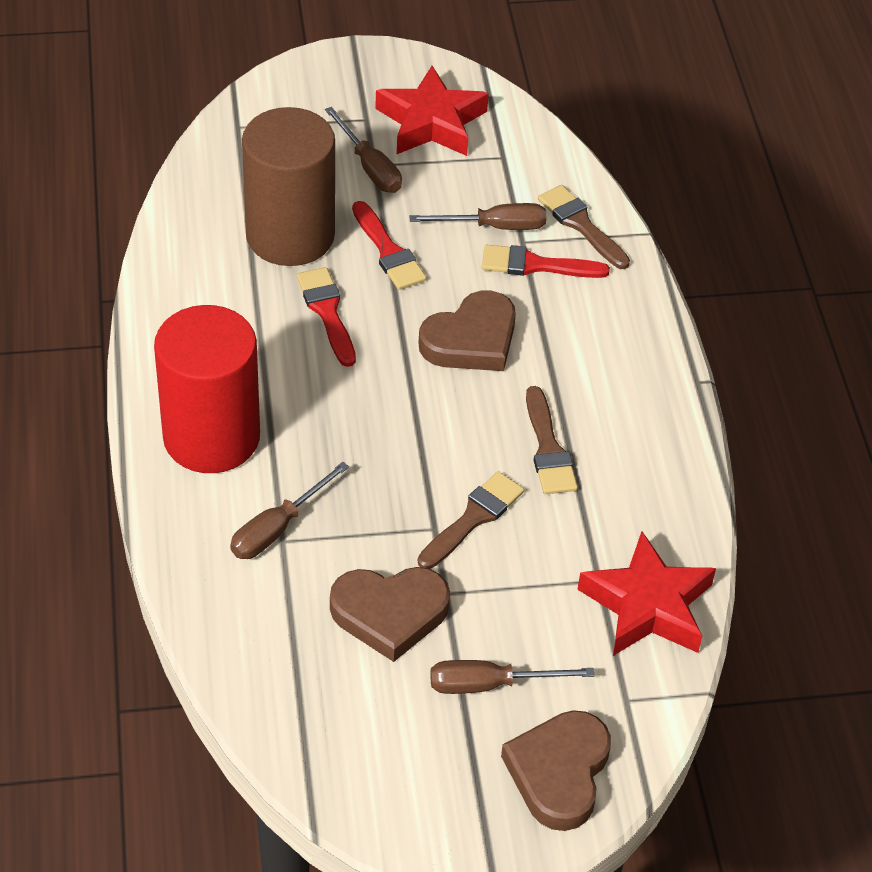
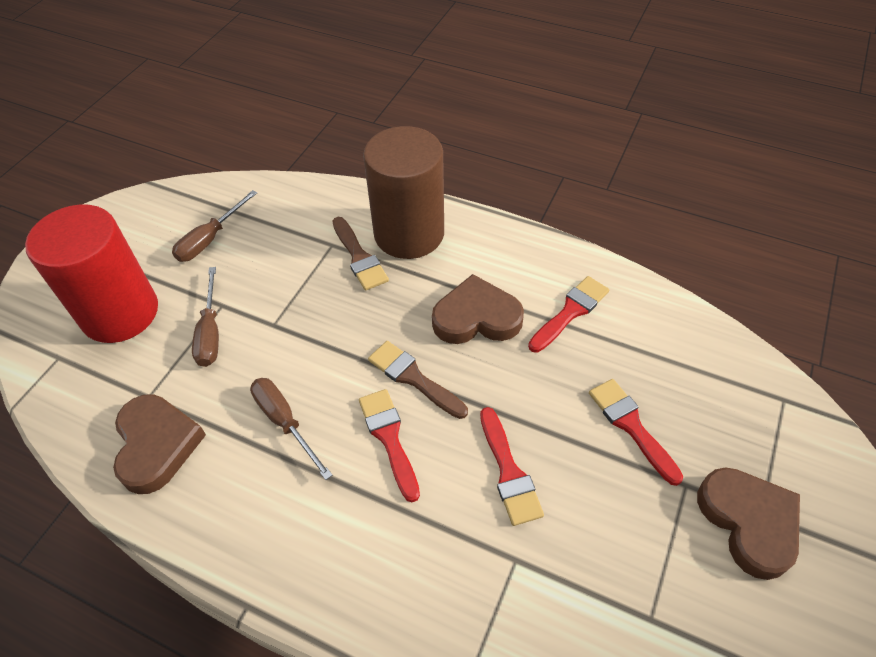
brown brush: 3 -> 2
brown screwdriver: 4 -> 3
red brush: 3 -> 4
red star: 2 -> 0

